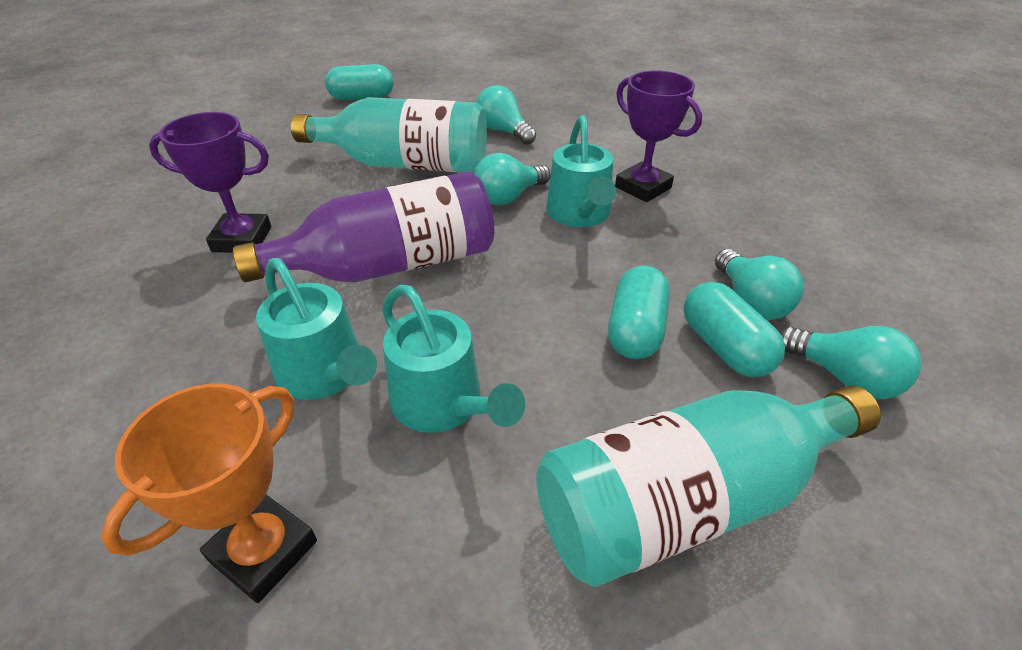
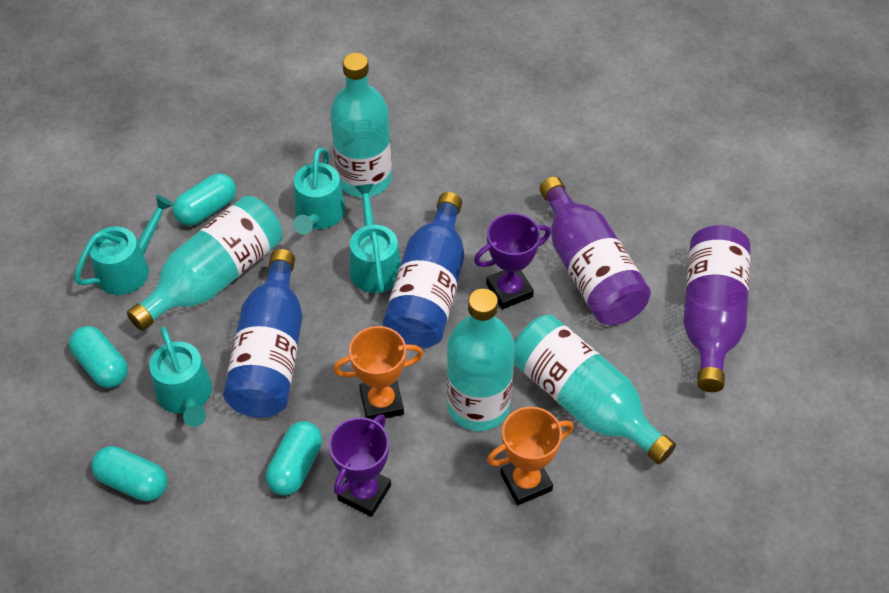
blue bottle: 0 -> 2
orange trophy: 1 -> 2
purple bottle: 1 -> 2
turquoise bottle: 2 -> 4
turquoise capsule: 3 -> 4
turquoise light bulb: 4 -> 0
turquoise watering can: 3 -> 4

